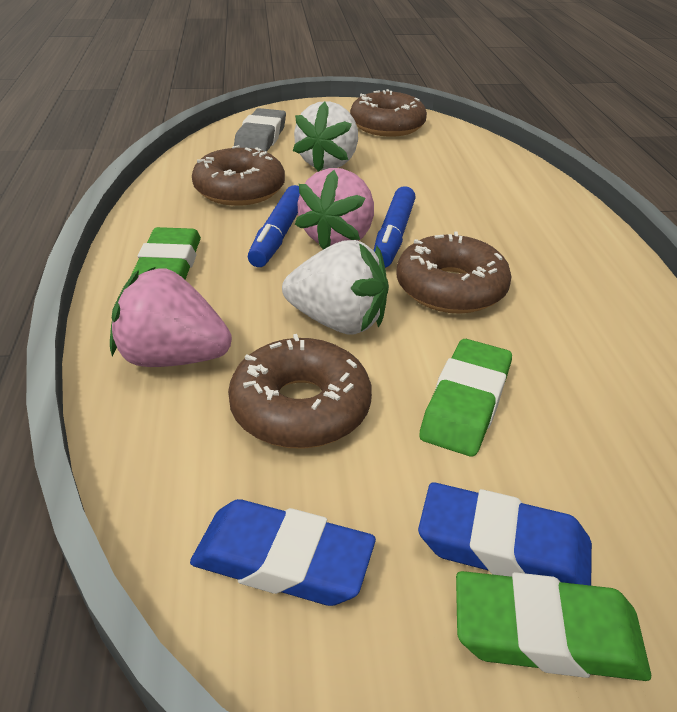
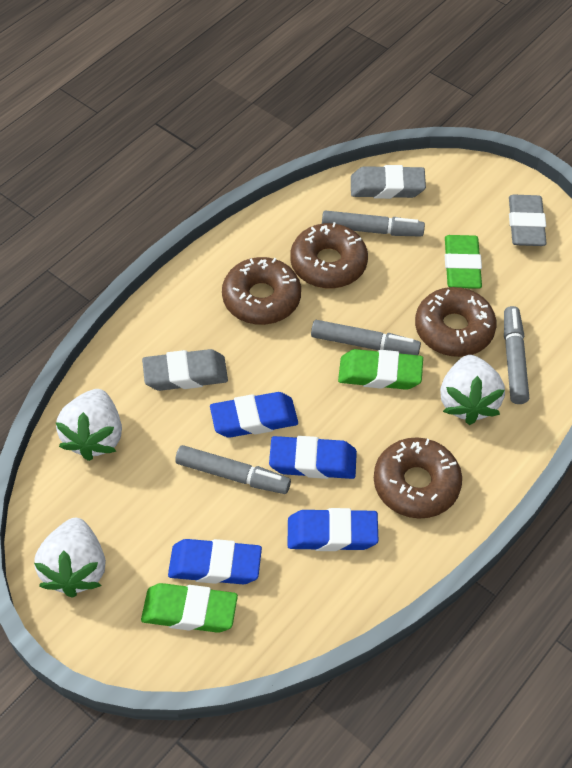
blue eraser: 2 -> 4
blue marker: 2 -> 0
grey eraser: 1 -> 3
grey marker: 0 -> 4
pink strawberry: 2 -> 0
white strawberry: 2 -> 3

